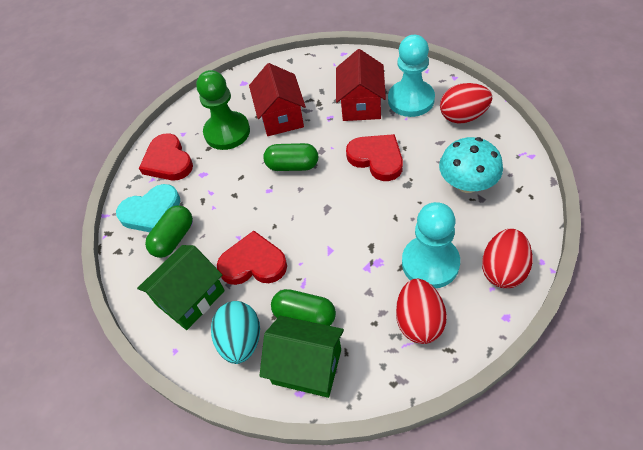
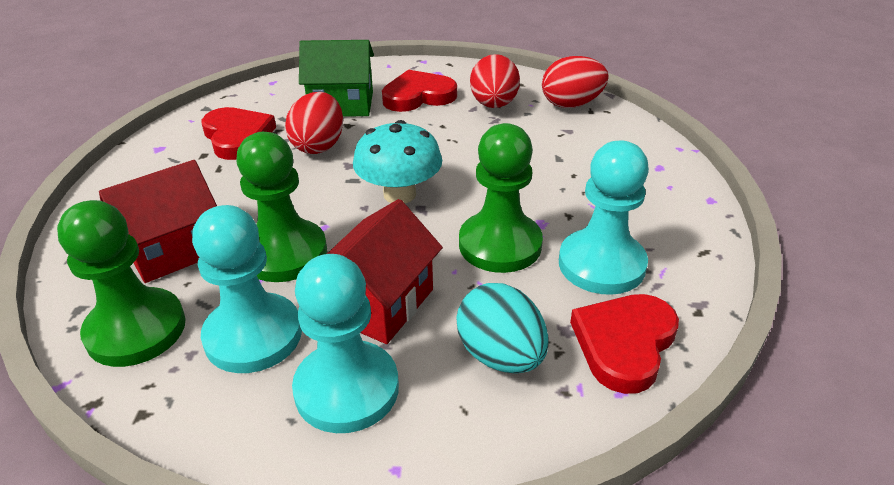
green capsule: 3 -> 0
green house: 2 -> 1
green pawn: 1 -> 3
turquoise heart: 1 -> 0
turquoise pawn: 2 -> 3

